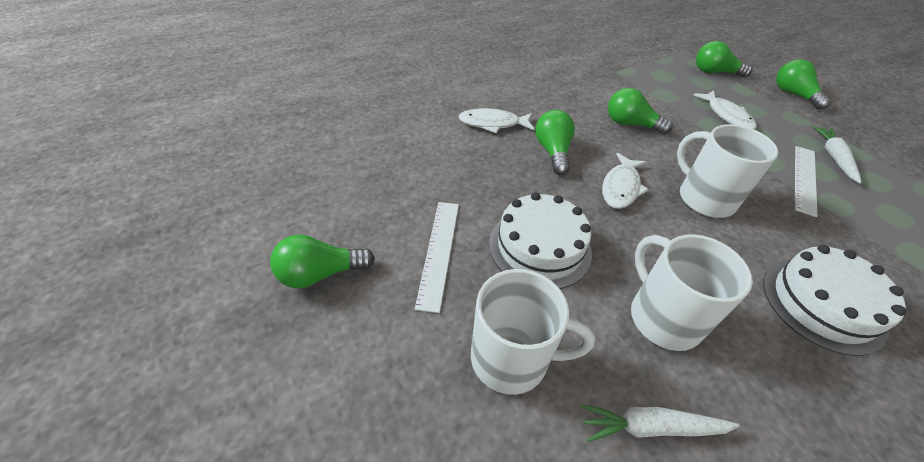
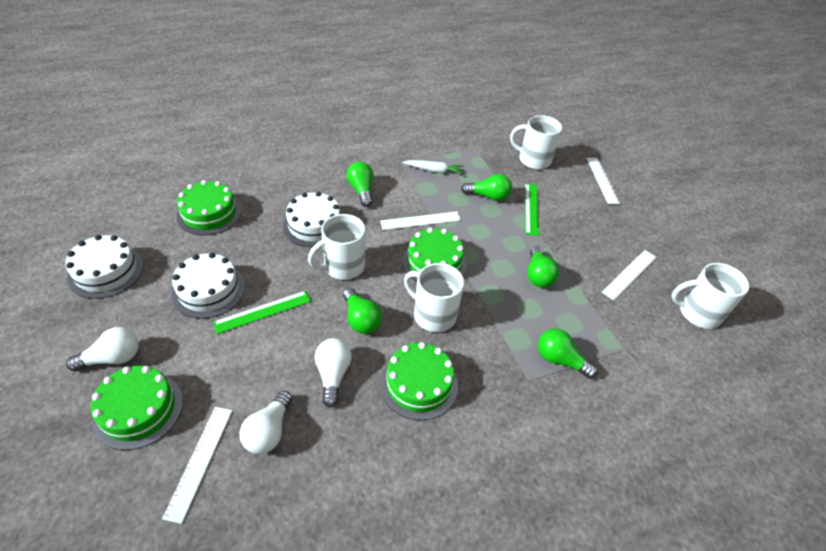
green cake: 0 -> 4
green ruler: 0 -> 2
white cake: 2 -> 3
white carrot: 2 -> 1
white fish: 3 -> 0
white light bulb: 0 -> 3
white mug: 3 -> 4
white ruler: 2 -> 4

